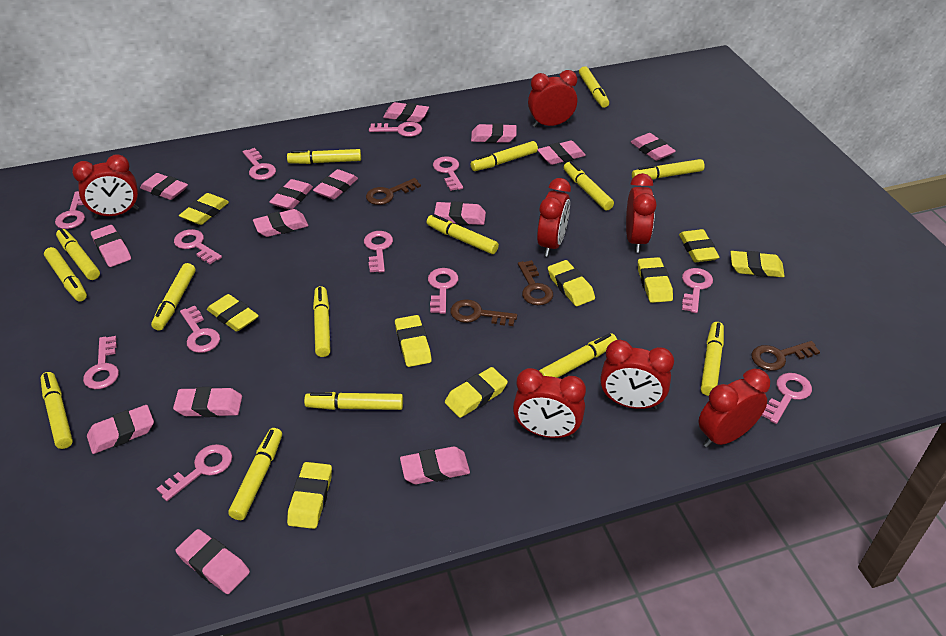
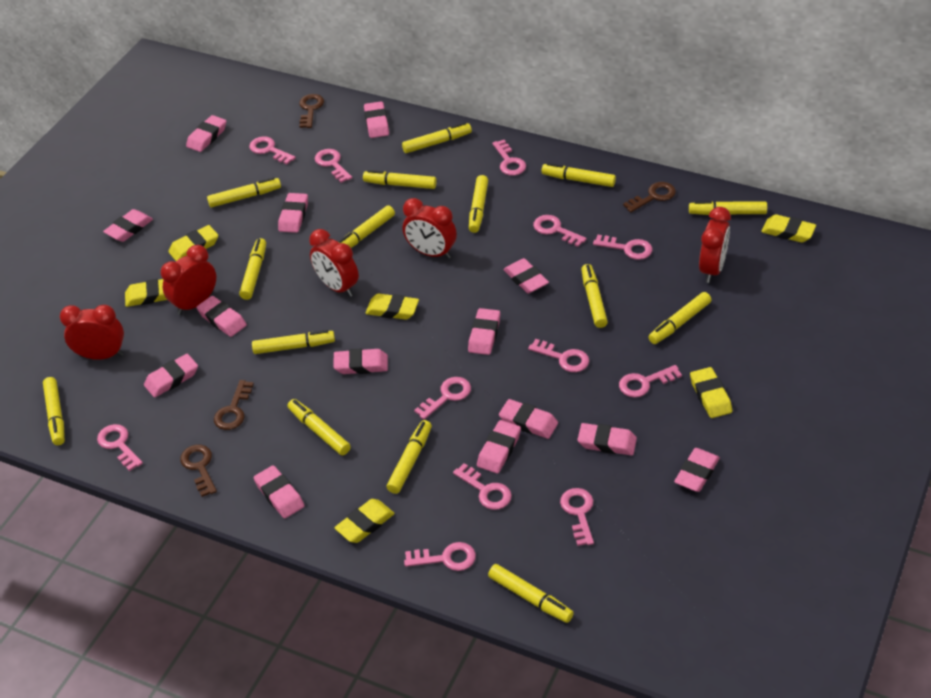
red clock: 7 -> 5
yellow eraser: 9 -> 6

